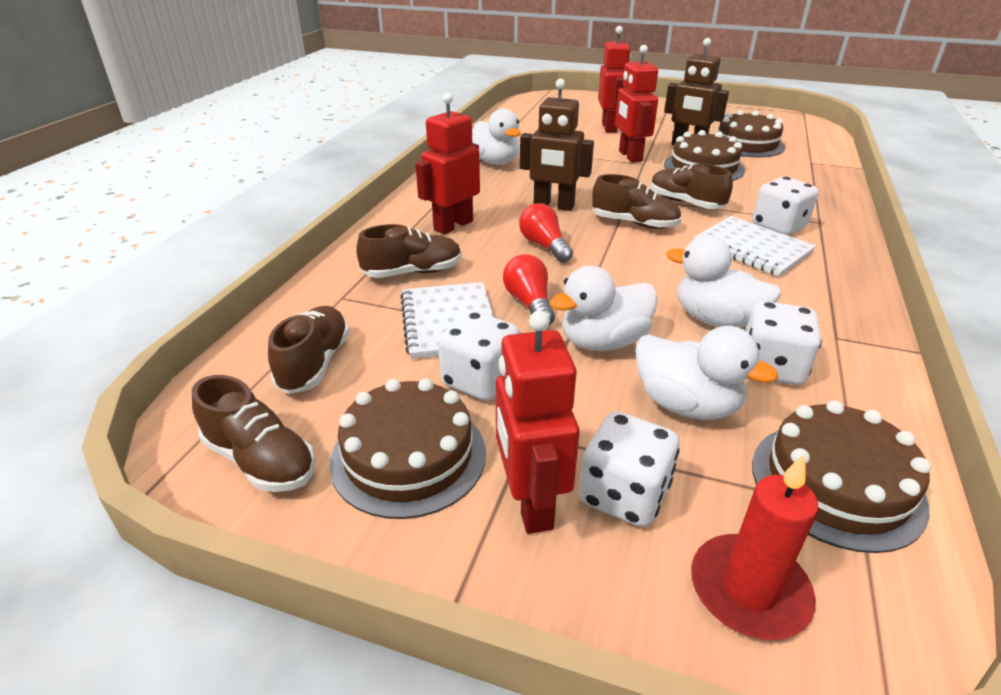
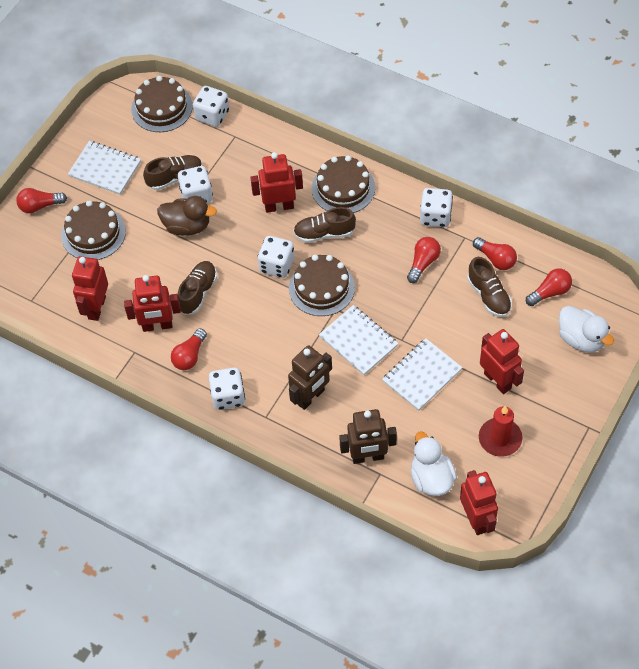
brown duck: 0 -> 1
brown shoe: 5 -> 4
red light bulb: 2 -> 5
red robot: 4 -> 5
white dice: 4 -> 5
white duck: 4 -> 2
white notebook: 2 -> 3

